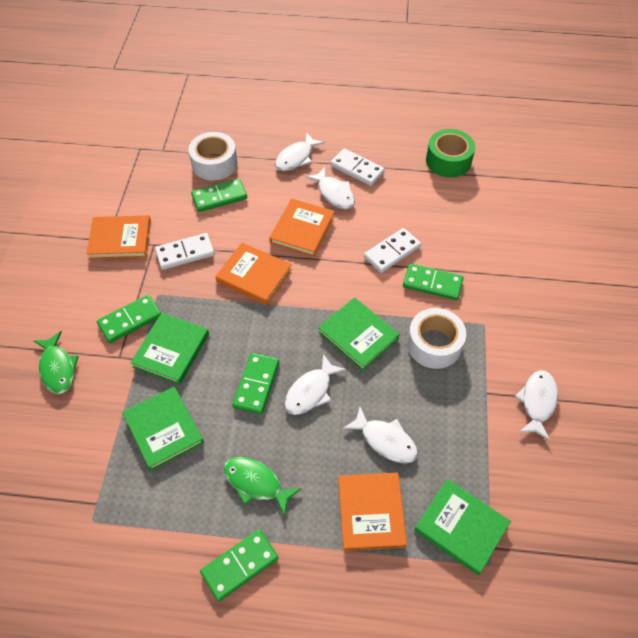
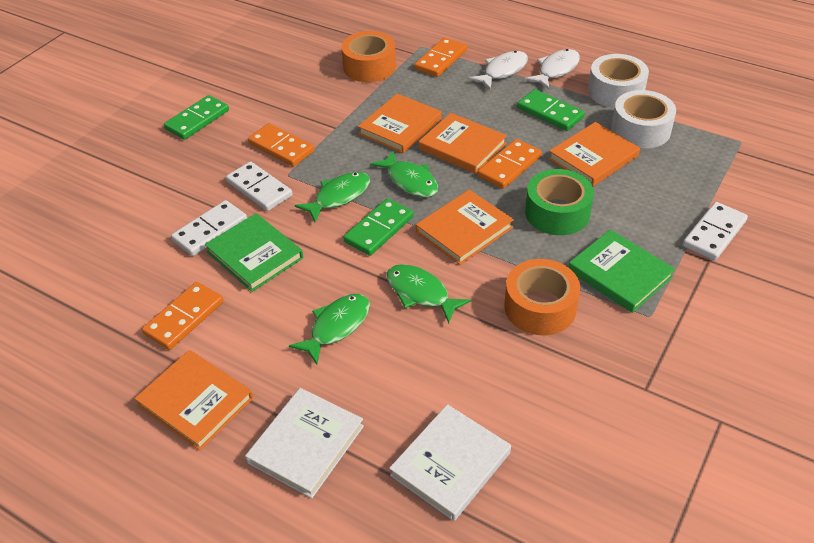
green book: 4 -> 2
green domino: 5 -> 3
green fish: 2 -> 4
orange book: 4 -> 5
orange domino: 0 -> 4
orange tape: 0 -> 2
white book: 0 -> 2
white fish: 5 -> 2

